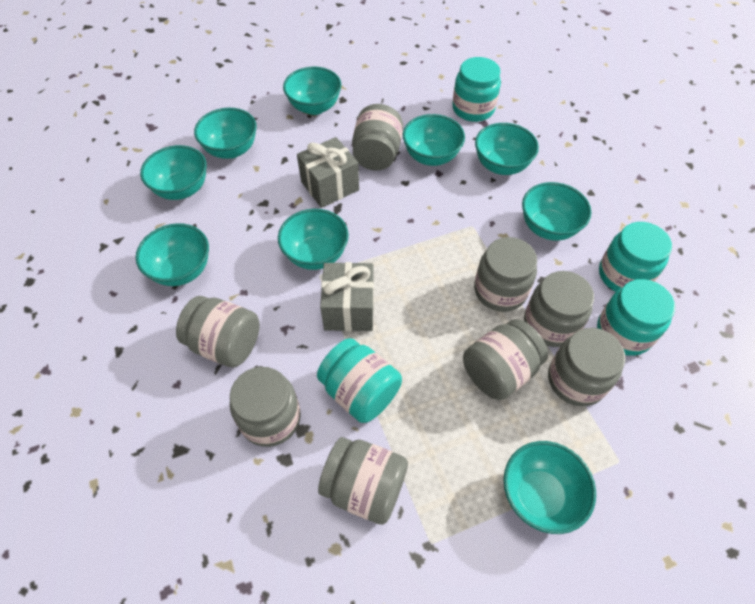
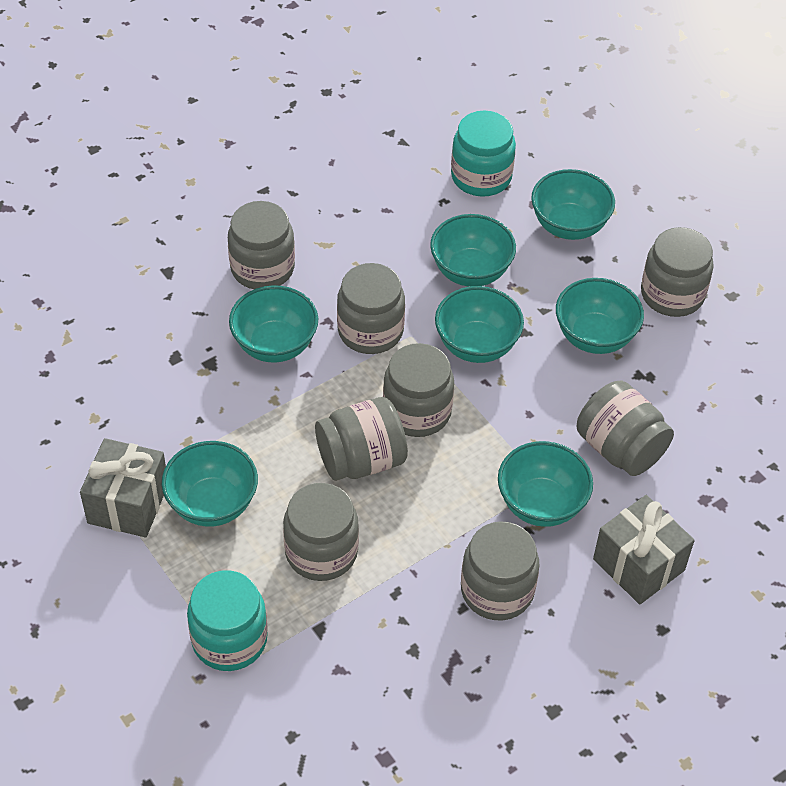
turquoise bowl: 9 -> 7
turquoise jar: 4 -> 2

